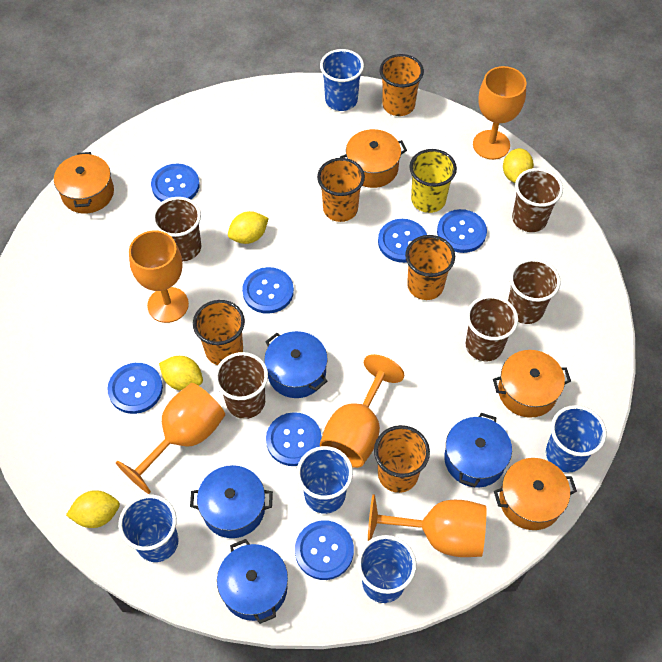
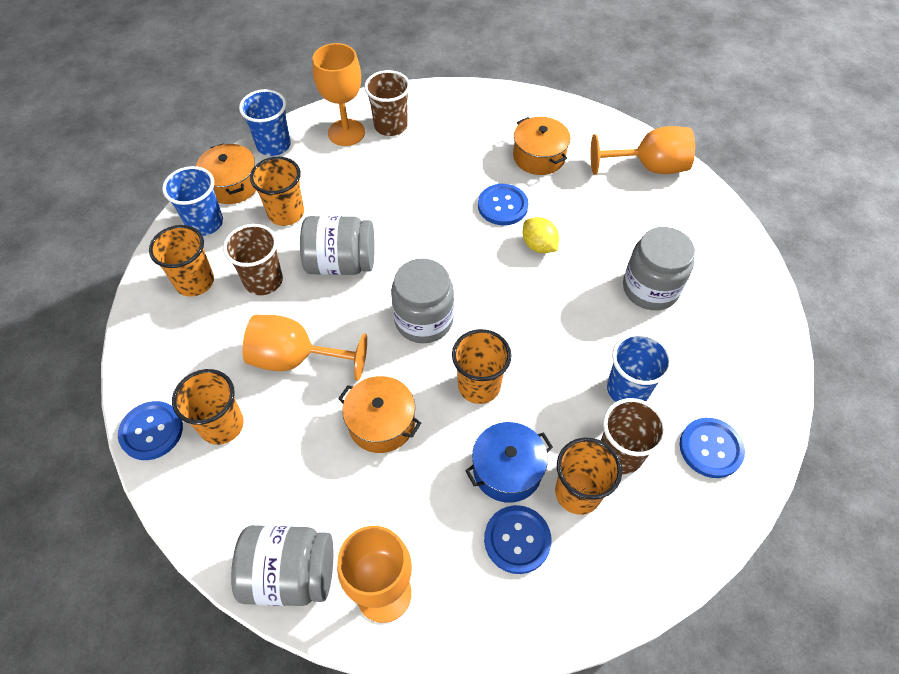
blue button: 7 -> 4
blue cup: 5 -> 3
blue pot: 4 -> 1
brown cup: 5 -> 3
grey jar: 0 -> 4
orange goblet: 5 -> 4
orange pot: 4 -> 3
yellow cup: 1 -> 0
yellow lemon: 4 -> 1

